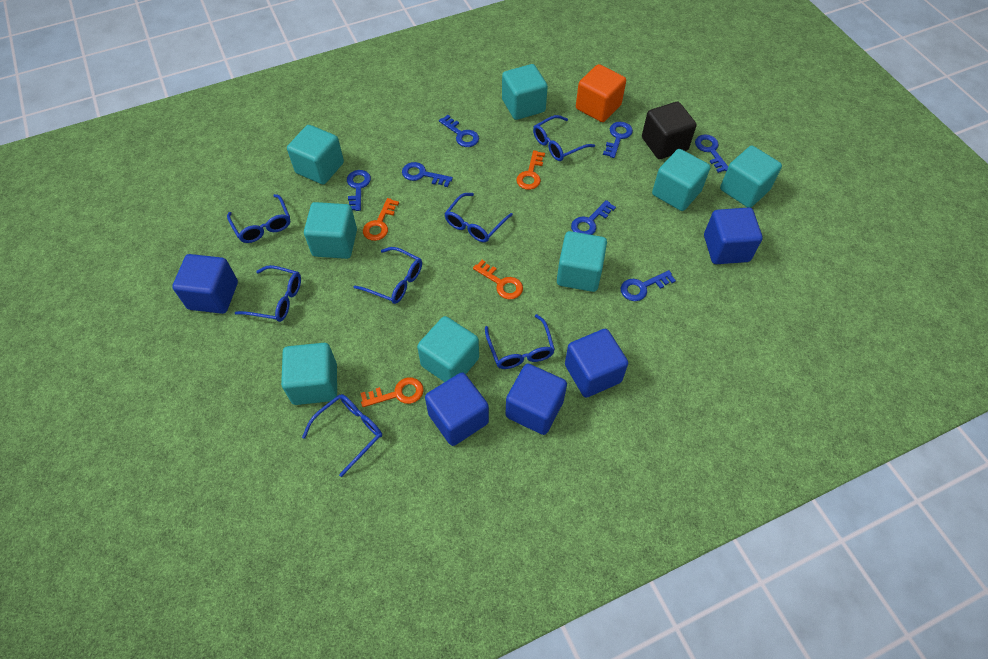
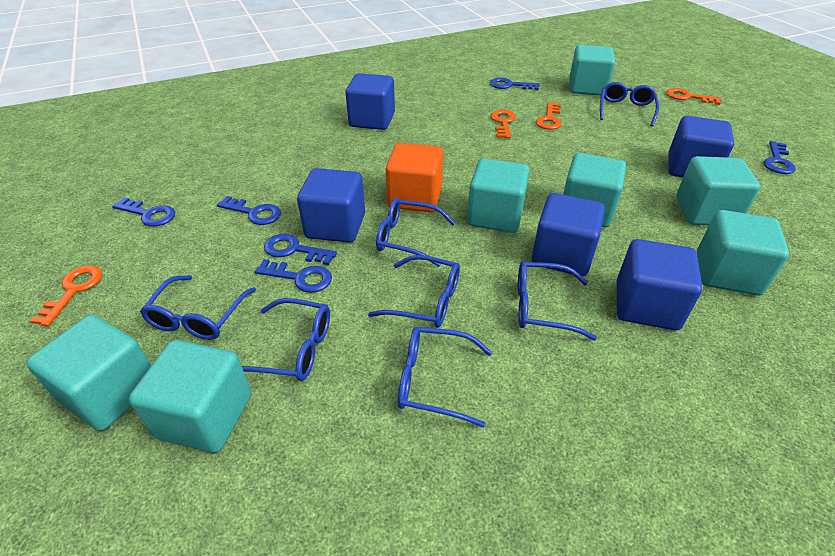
black cube: 1 -> 0
blue key: 7 -> 6
turquoise cube: 8 -> 7

